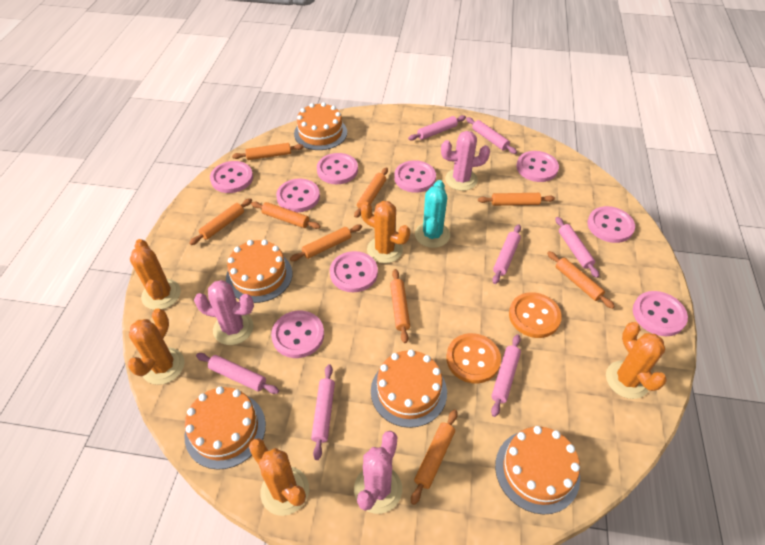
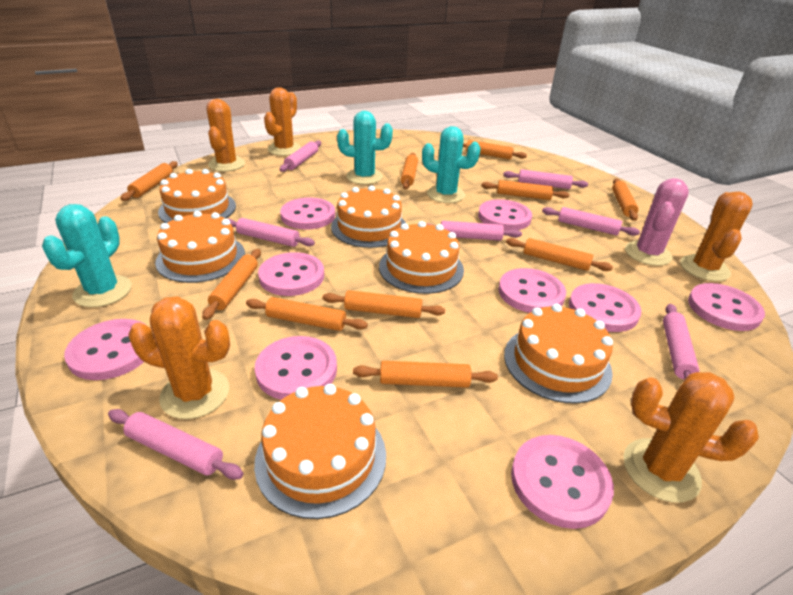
orange button: 2 -> 0
orange cake: 5 -> 6
orange rolling pin: 9 -> 10
pink cactus: 3 -> 1
turquoise cactus: 1 -> 3

